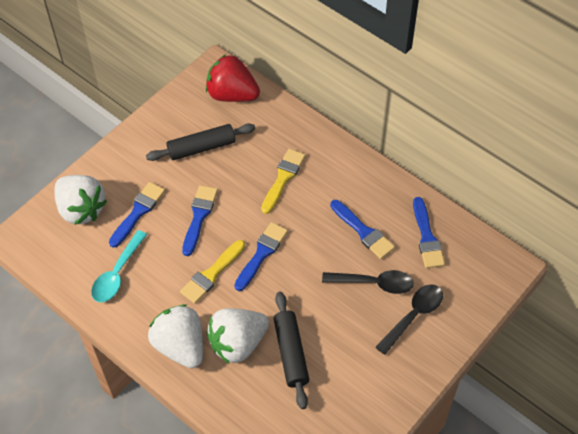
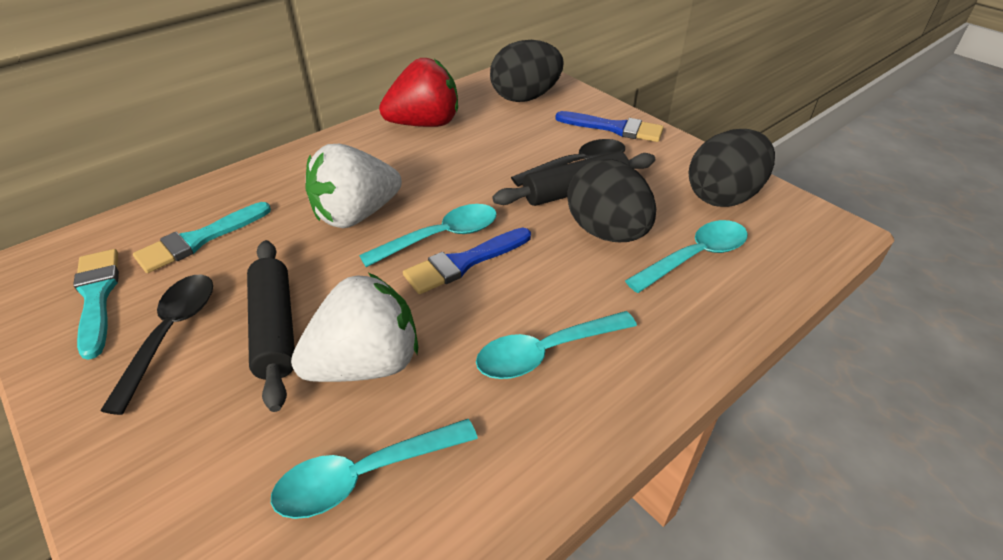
black egg: 0 -> 3
blue brush: 5 -> 2
turquoise brush: 0 -> 2
turquoise spoon: 1 -> 4
white strawberry: 3 -> 2
yellow brush: 2 -> 0

